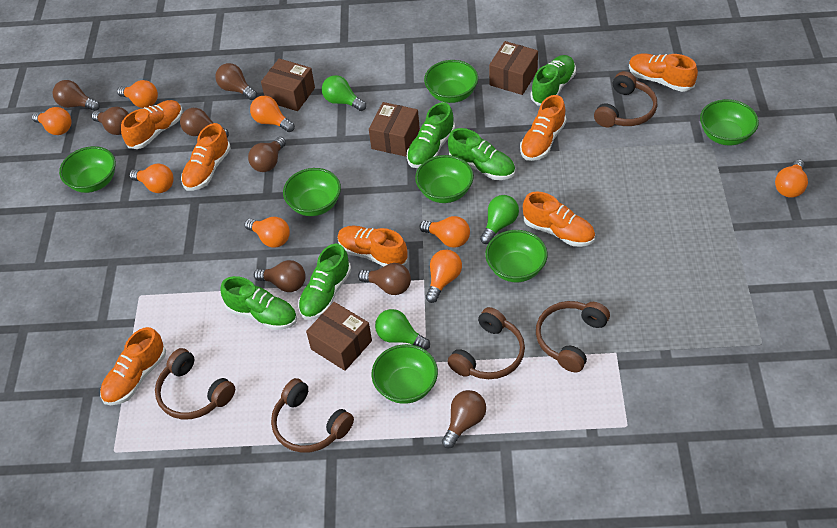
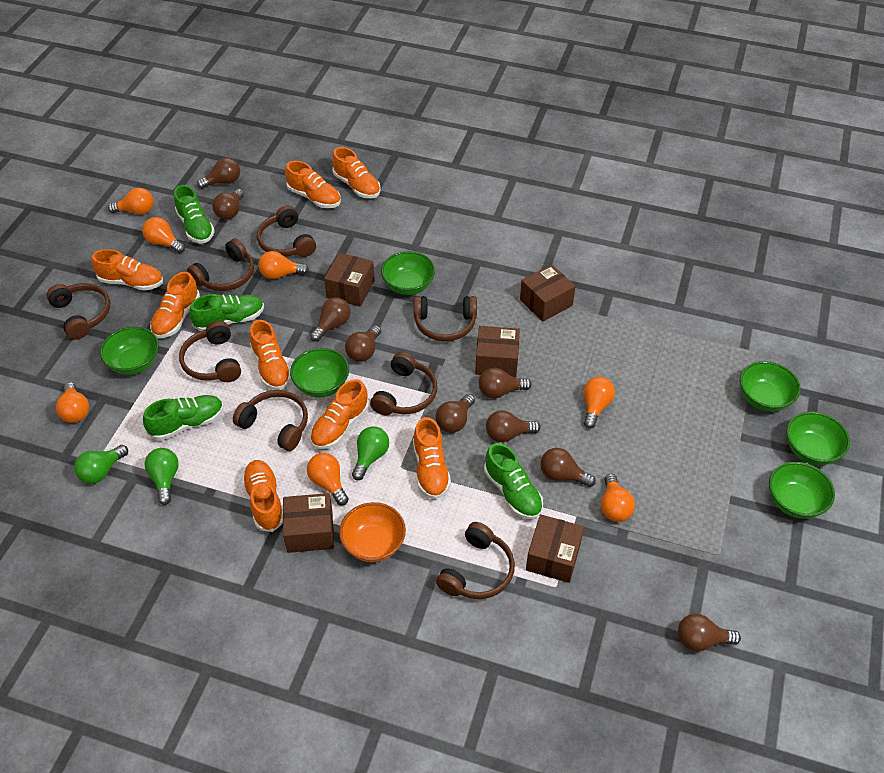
brown box: 4 -> 5
brown headphones: 5 -> 8
brown light bulb: 8 -> 9
green bowl: 7 -> 6
green shoe: 5 -> 4
orange bowl: 0 -> 1
orange light bulb: 8 -> 7
orange shoe: 7 -> 8

